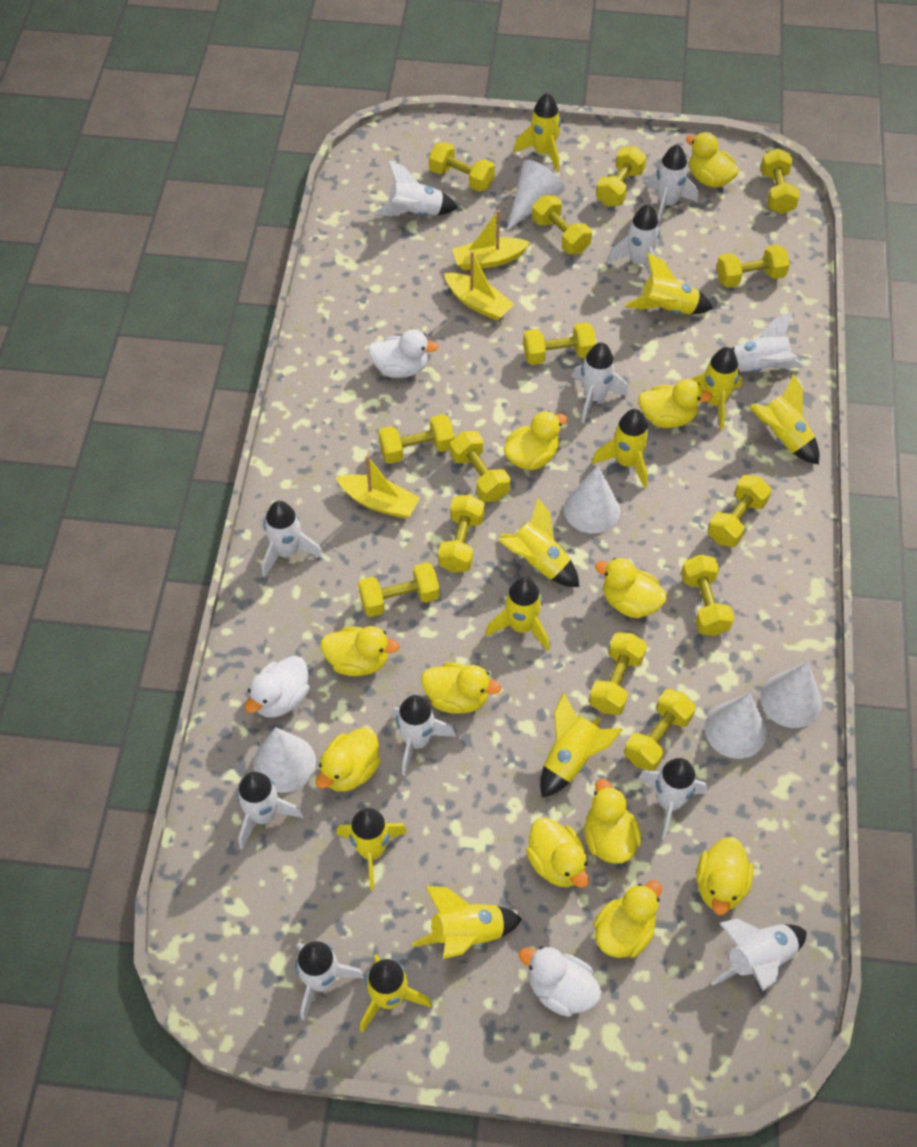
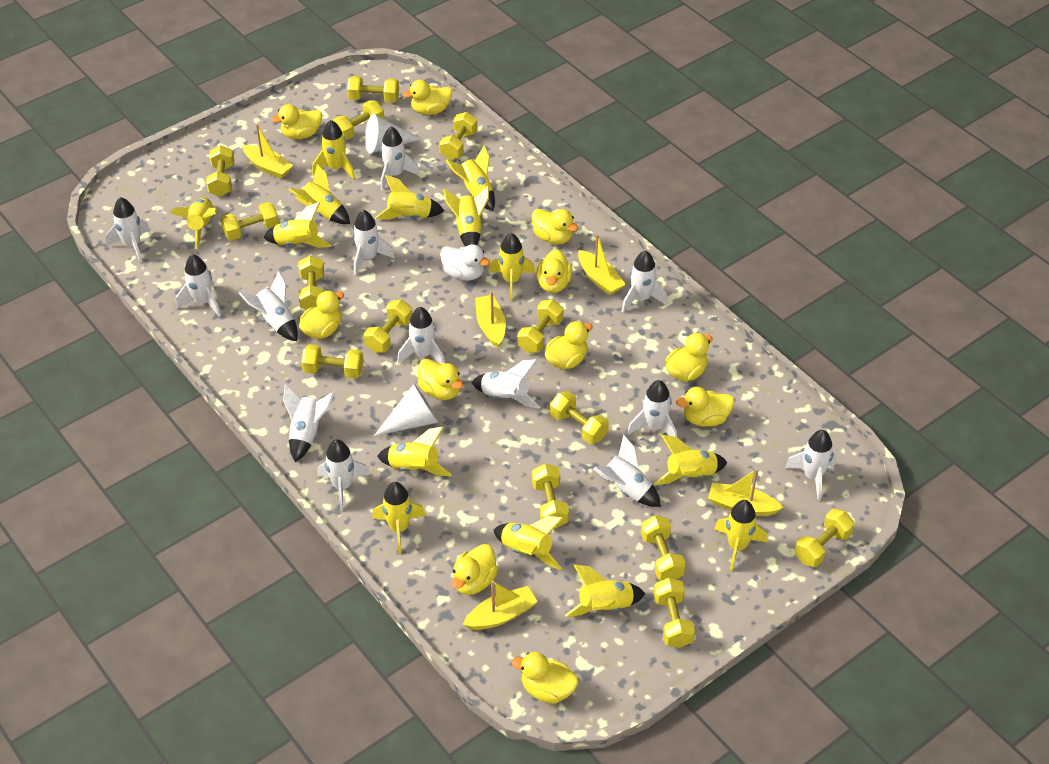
white cone: 5 -> 2
white duck: 3 -> 1
white rocket: 11 -> 13
yellow boat: 3 -> 5
yellow rocket: 11 -> 14

